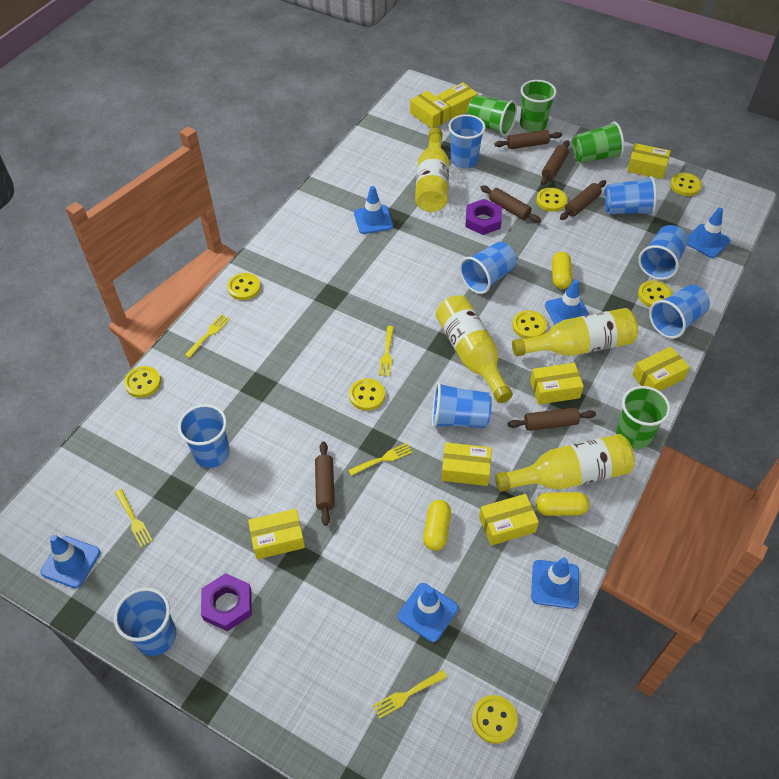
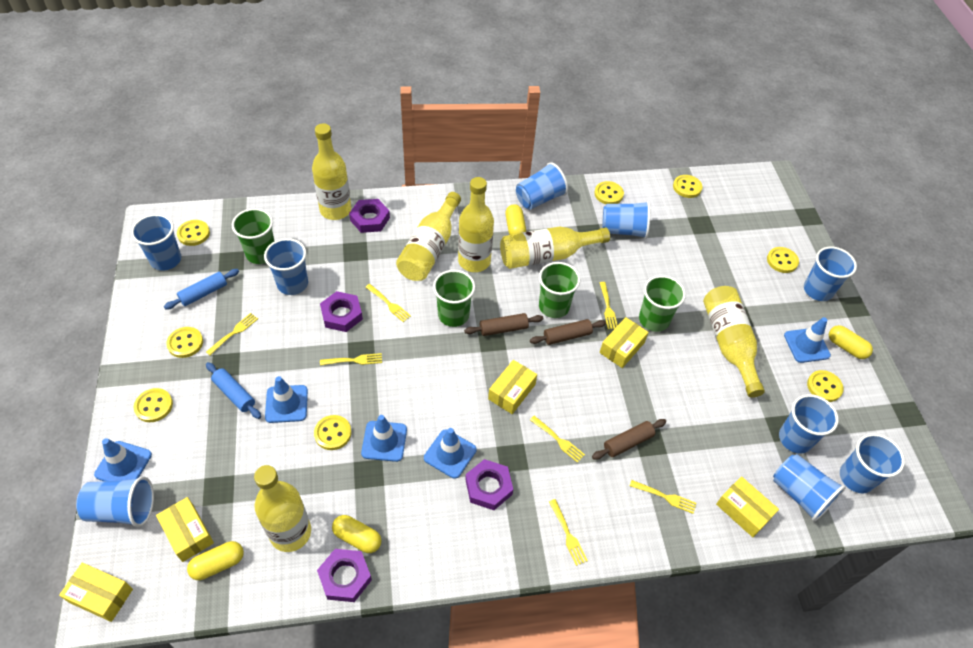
blue cup: 8 -> 9
blue rolling pin: 0 -> 2
blue traffic cone: 6 -> 5
brown rolling pin: 6 -> 3
purple nut: 2 -> 4
yellow bottle: 4 -> 6
yellow box: 8 -> 5
yellow capsule: 3 -> 4
yellow fork: 5 -> 7

